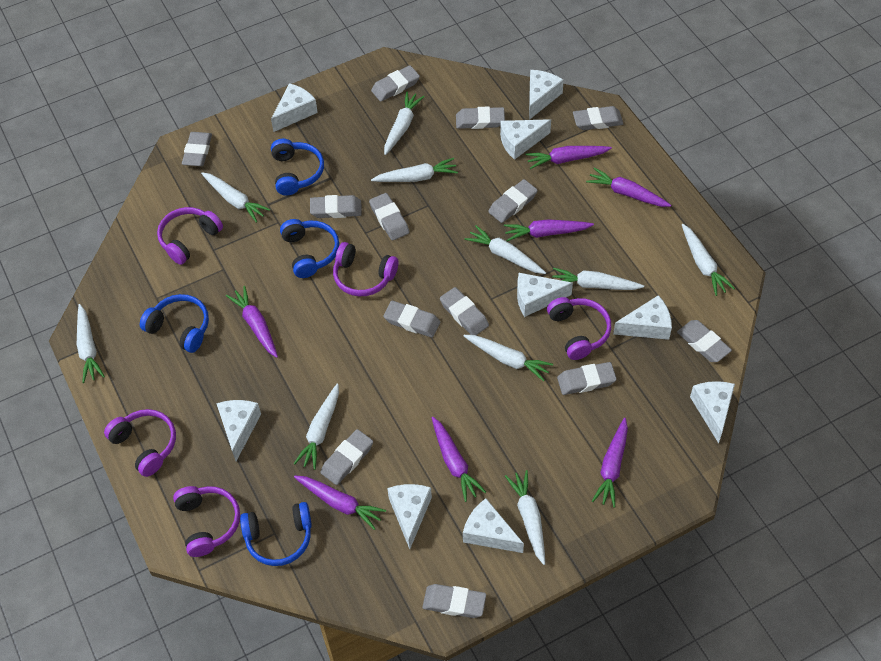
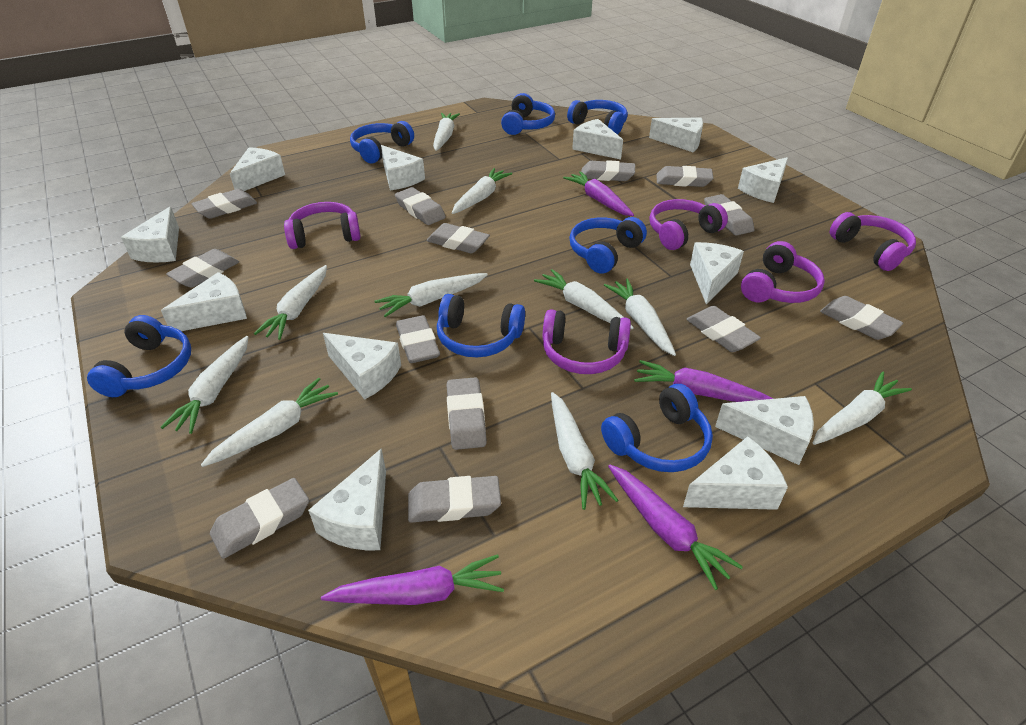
blue headphones: 4 -> 7
purple carrot: 7 -> 4
white cheese: 9 -> 12

